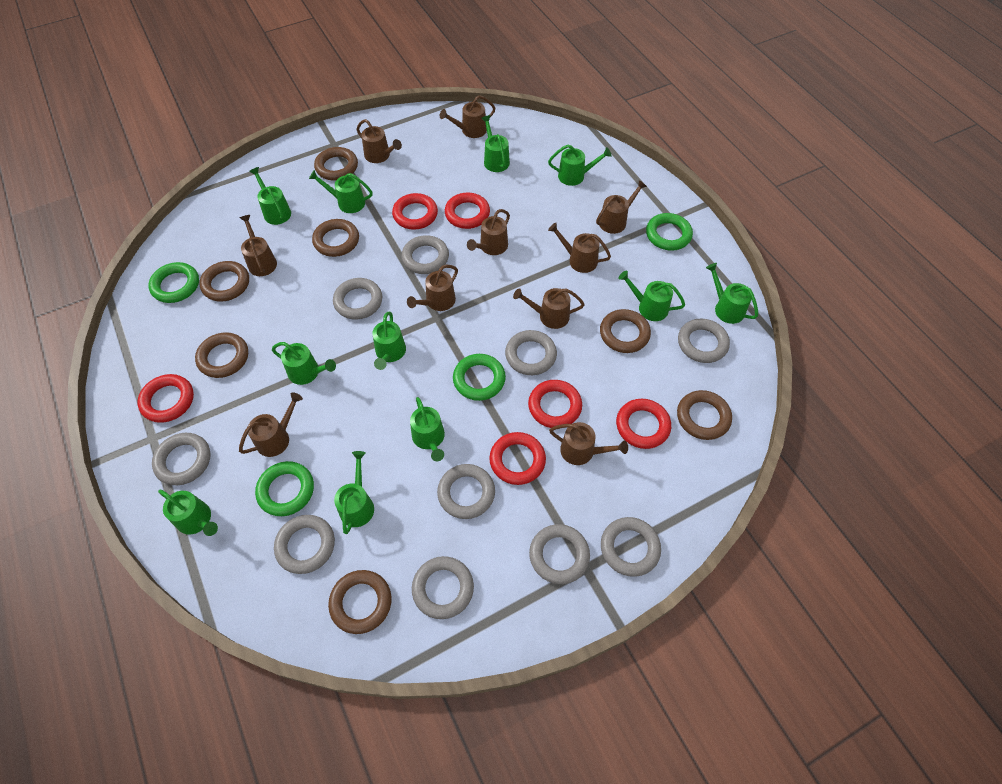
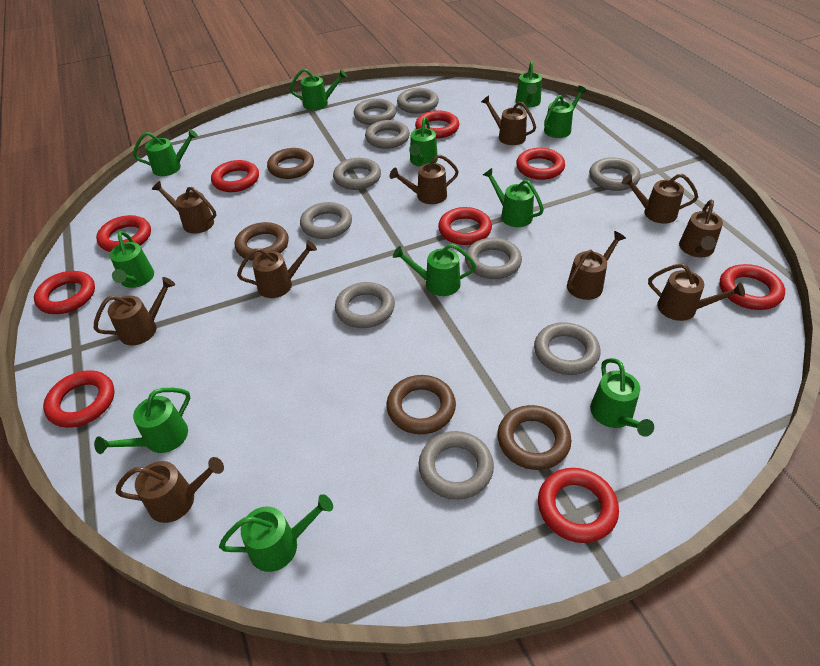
brown ring: 7 -> 4
green ring: 4 -> 0
red ring: 6 -> 9

